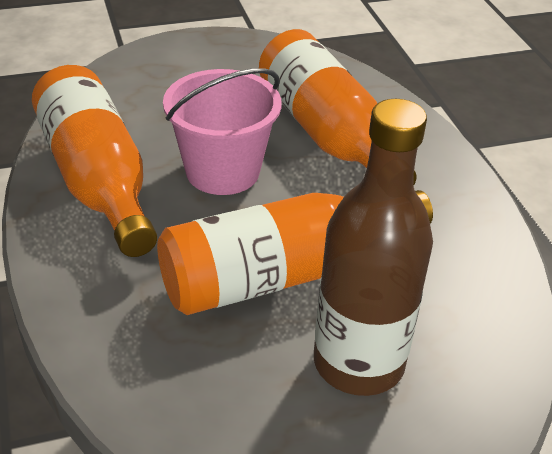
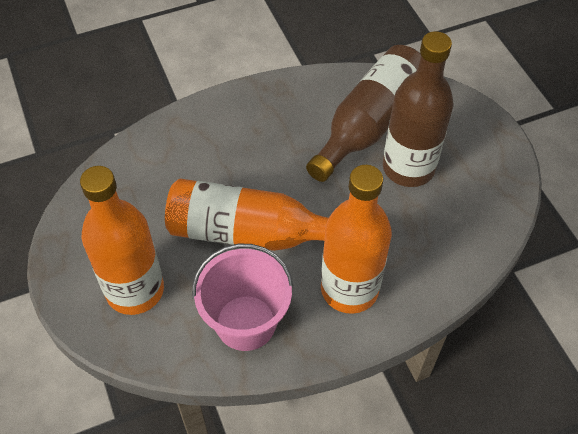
brown bottle: 1 -> 2

